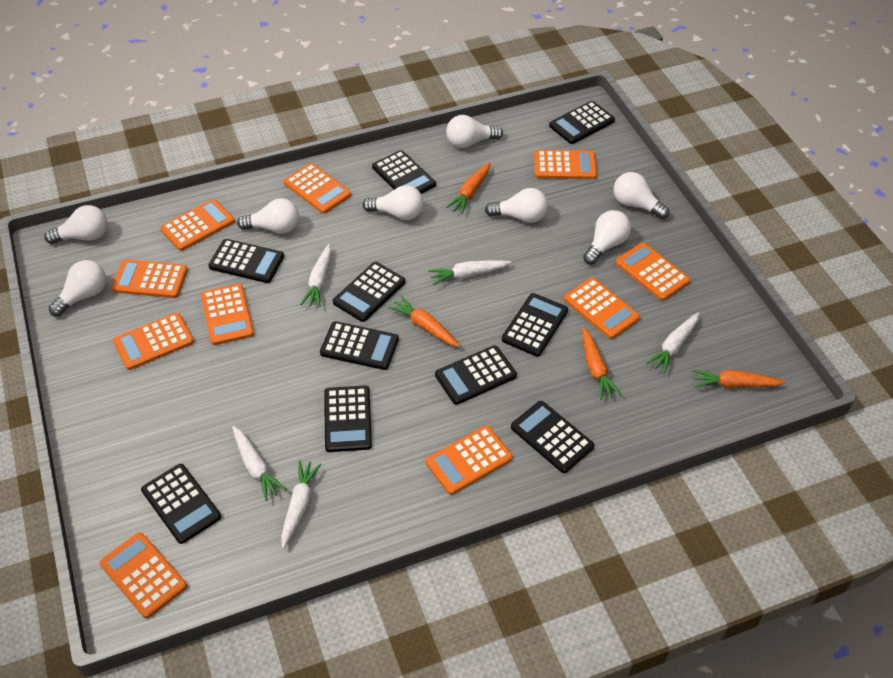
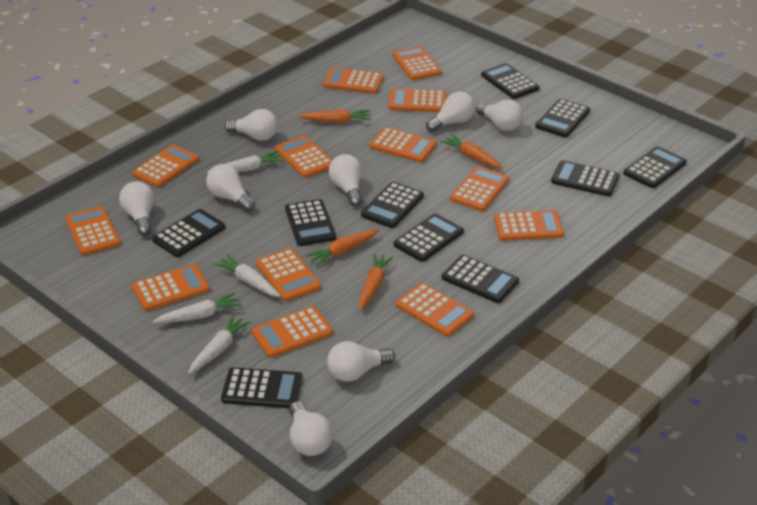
orange calculator: 10 -> 13
white carrot: 5 -> 4

